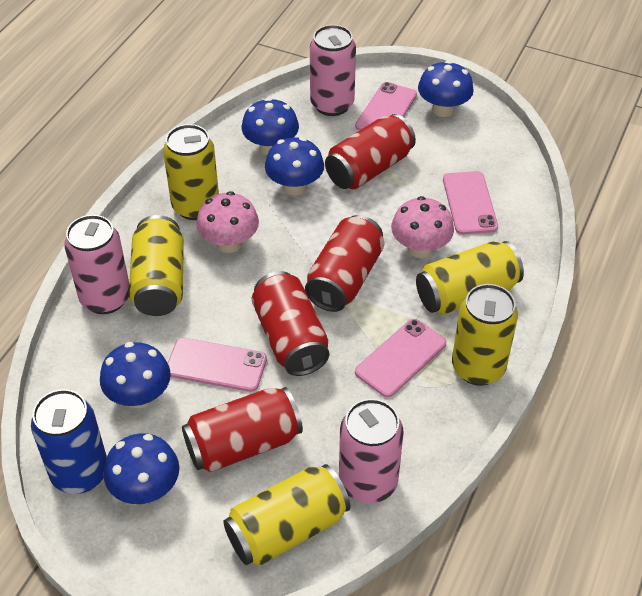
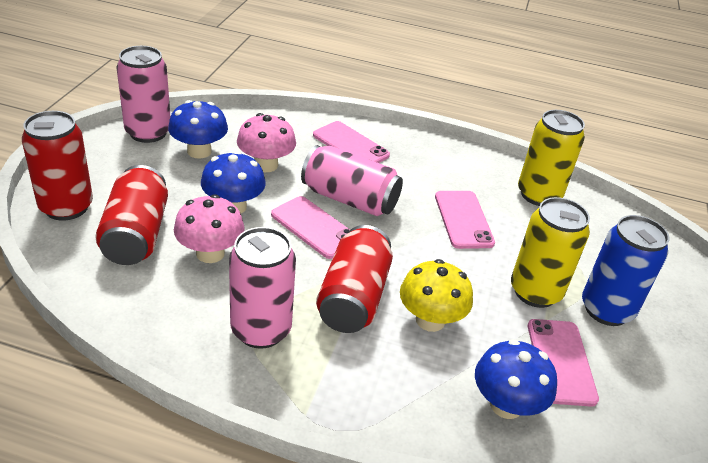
blue mushroom: 5 -> 3
red can: 4 -> 3
yellow can: 5 -> 2
yellow mushroom: 0 -> 1

